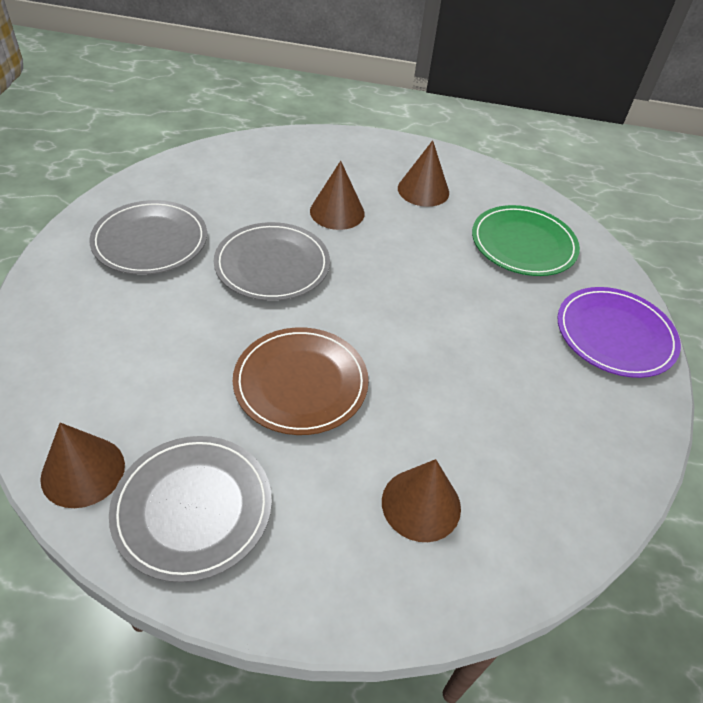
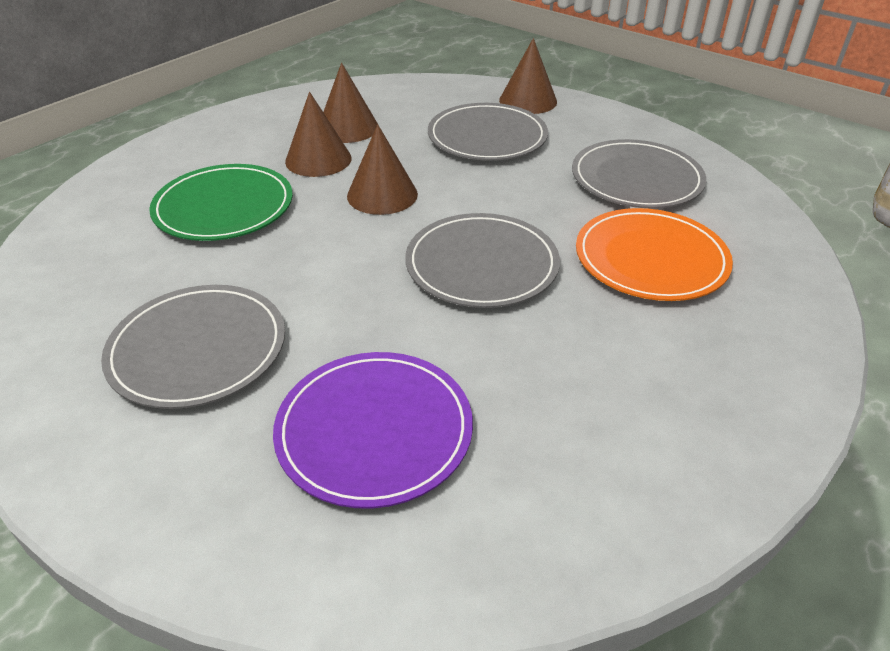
brown plate: 1 -> 0
grey plate: 3 -> 4
orange plate: 0 -> 1

